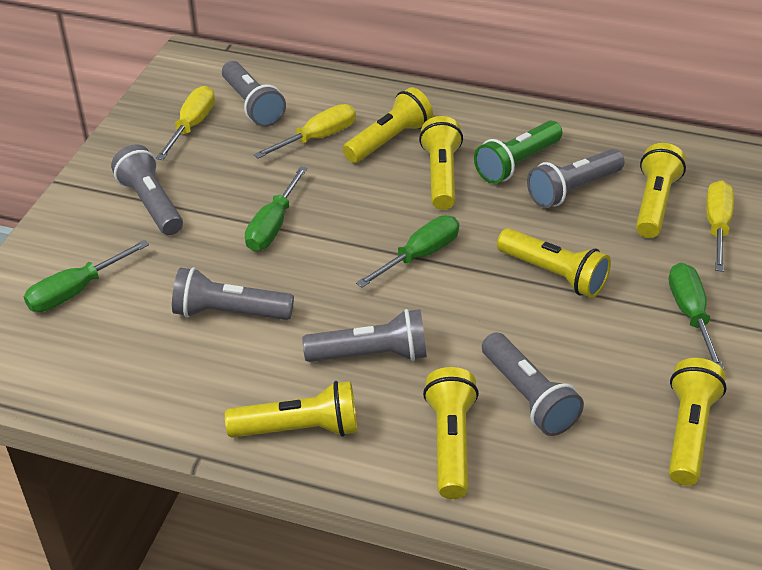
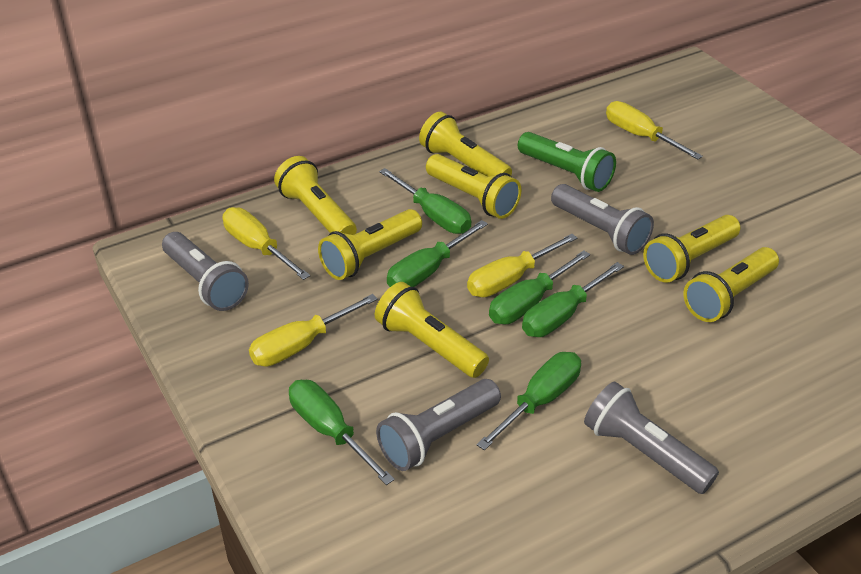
green screwdriver: 4 -> 6
grey flashlight: 6 -> 4
yellow screwdriver: 3 -> 4

